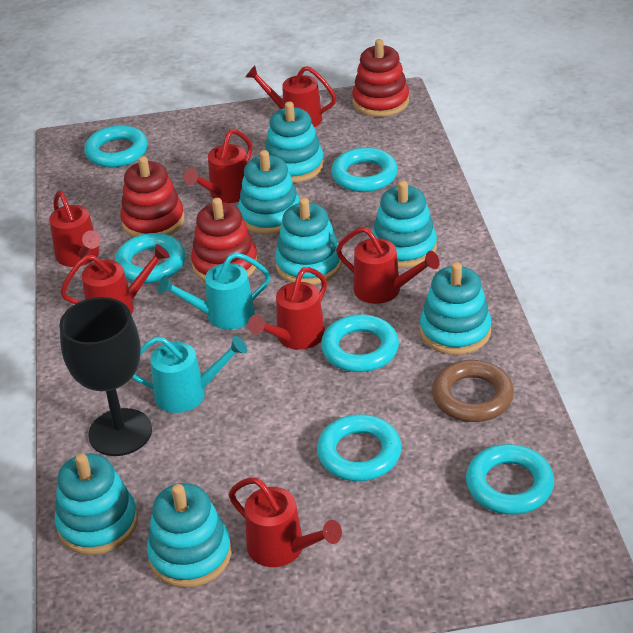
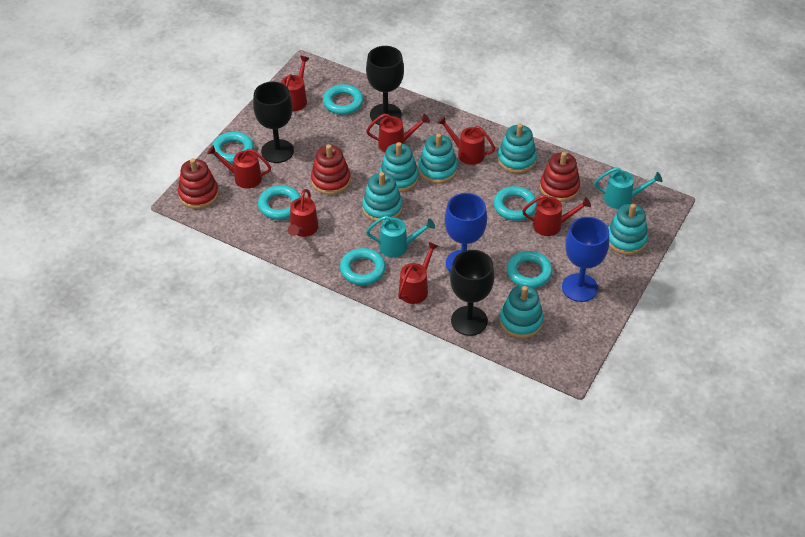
black goblet: 1 -> 3
blue goblet: 0 -> 2
brown ring: 1 -> 0
turquoise stacking toy: 7 -> 6

